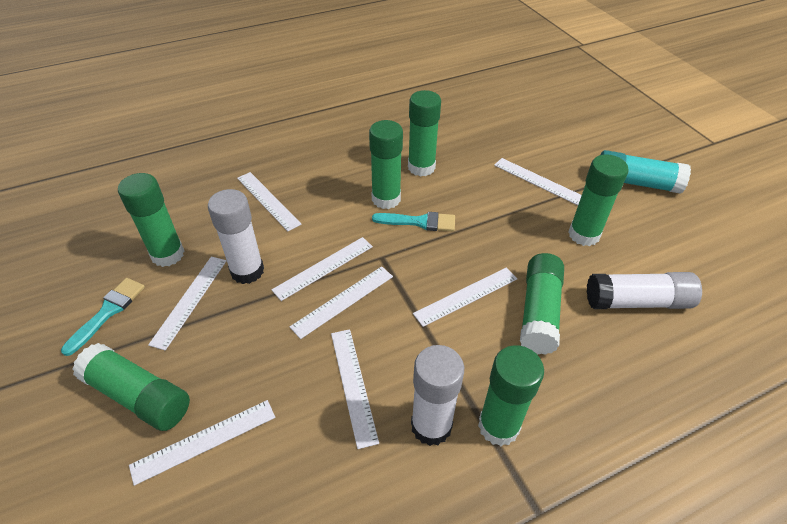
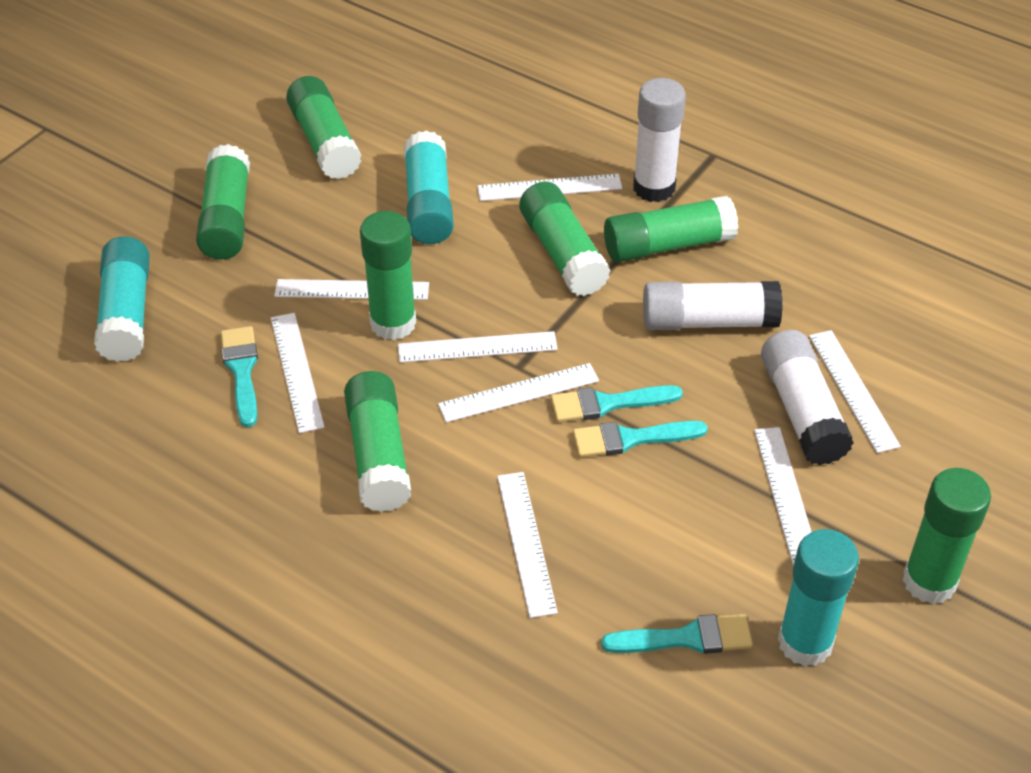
turquoise brush: 2 -> 4
turquoise glue stick: 1 -> 3

